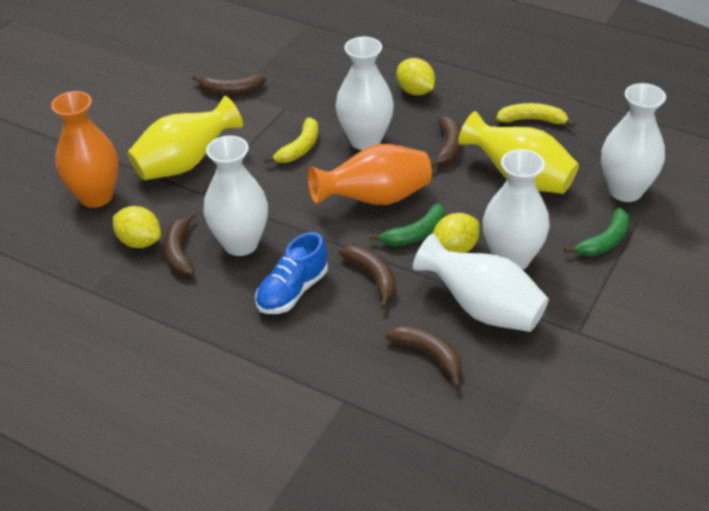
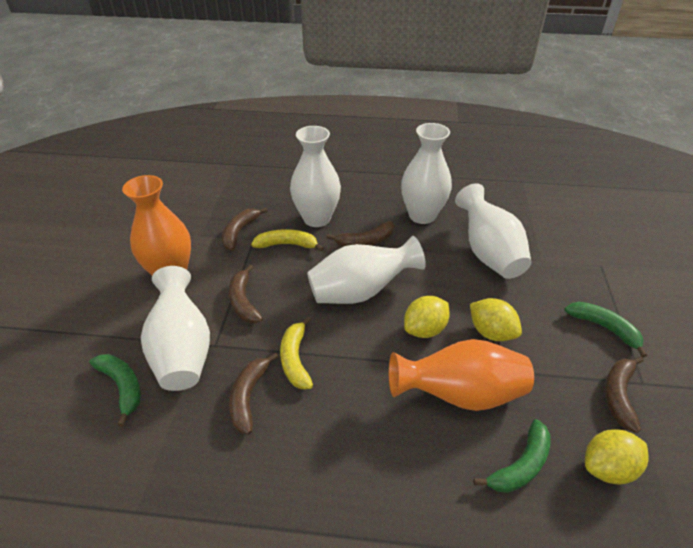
blue shoe: 1 -> 0
green banana: 2 -> 3
yellow vase: 2 -> 0

